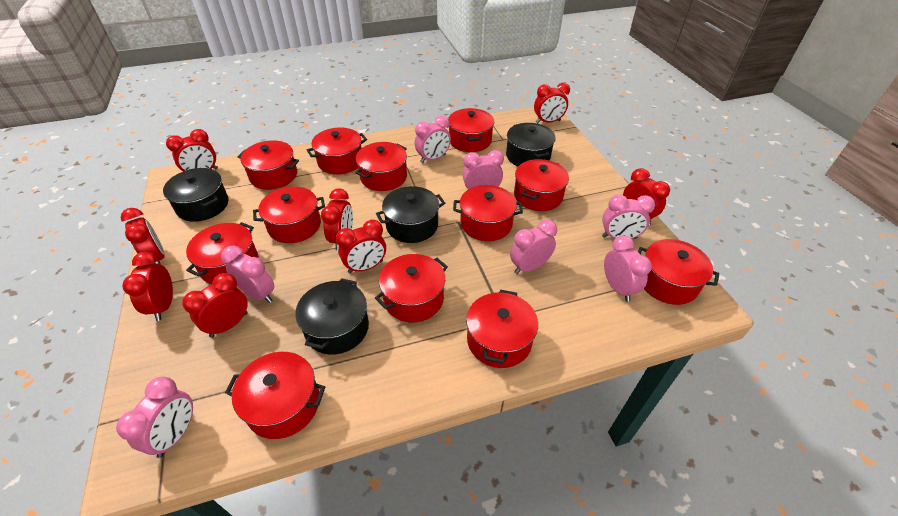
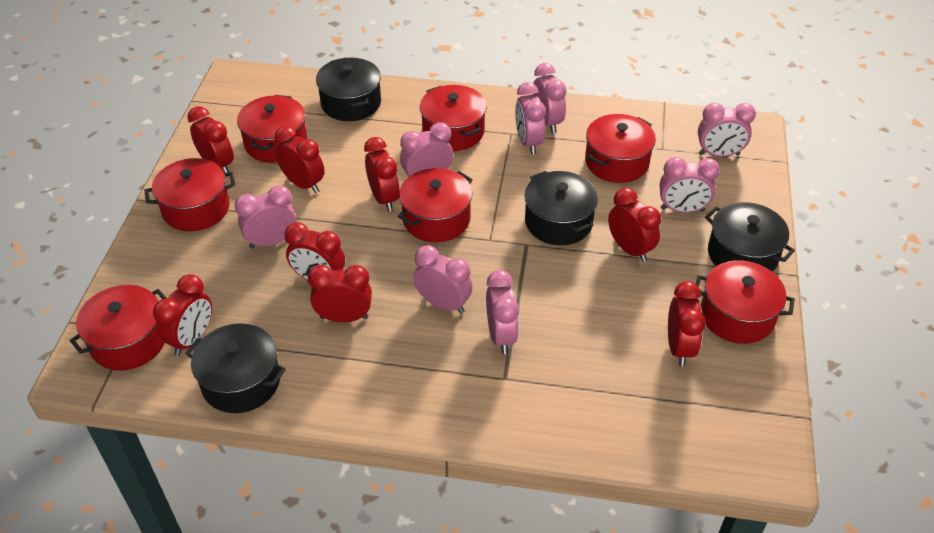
pink clock: 7 -> 8
red pot: 12 -> 7

